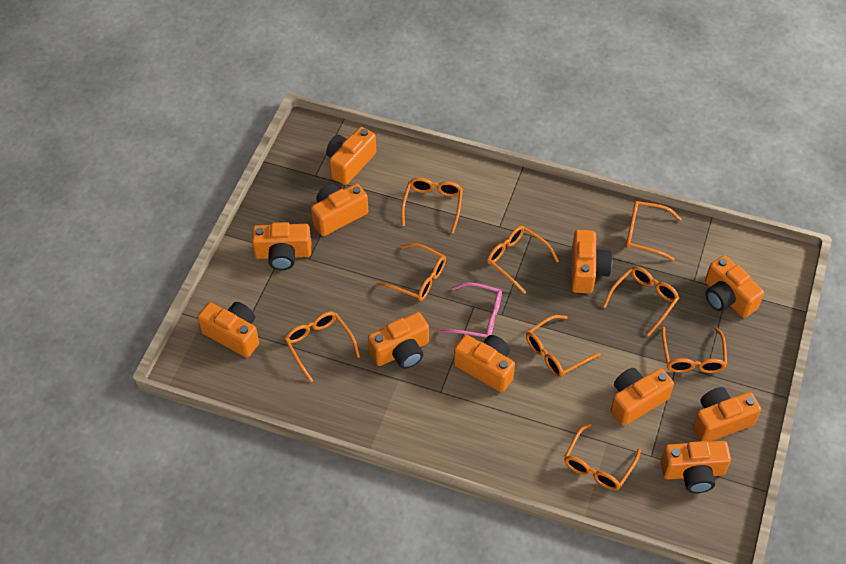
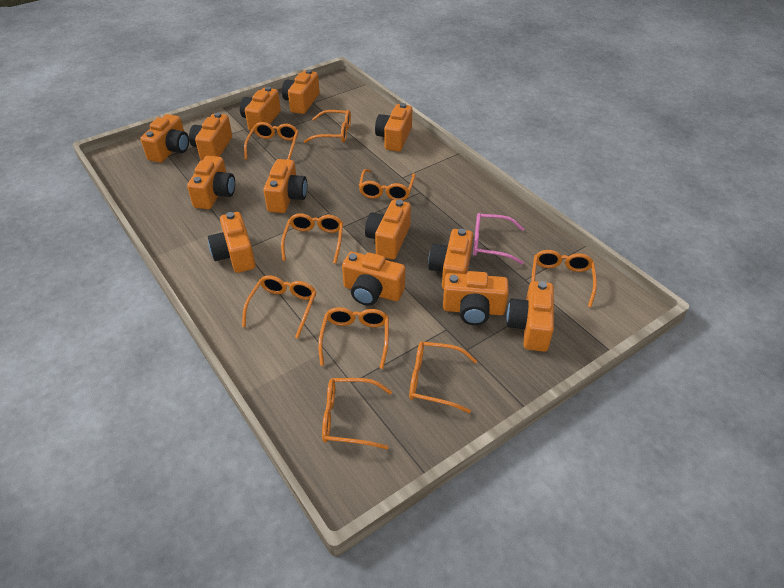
orange camera: 11 -> 13

